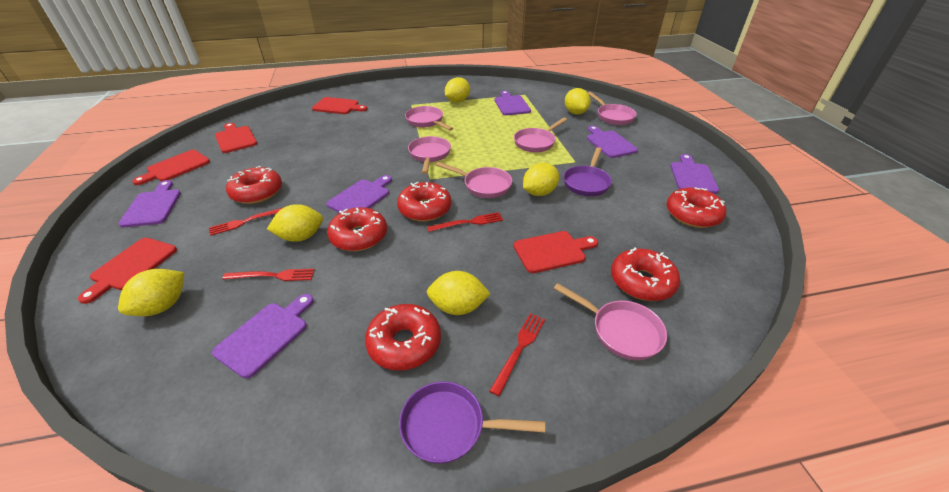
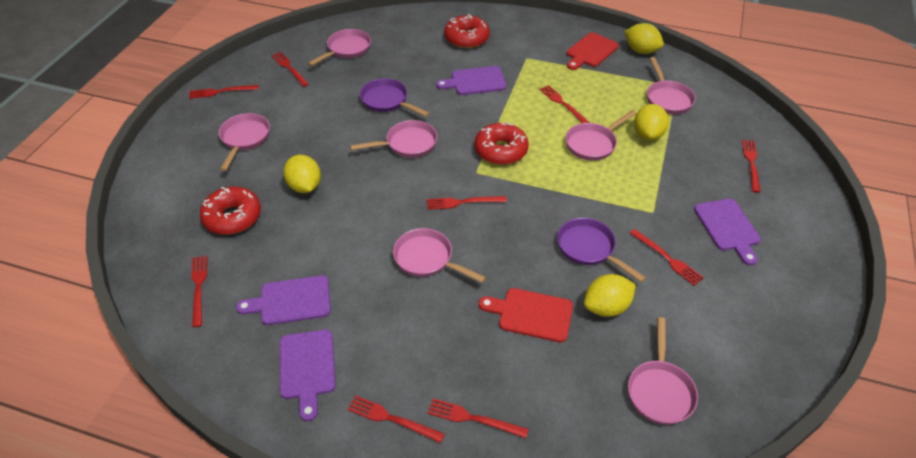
pink pan: 6 -> 7
purple cutting board: 6 -> 4
red cutting board: 5 -> 2
red donut: 6 -> 3
red fork: 4 -> 9
yellow lemon: 6 -> 4

